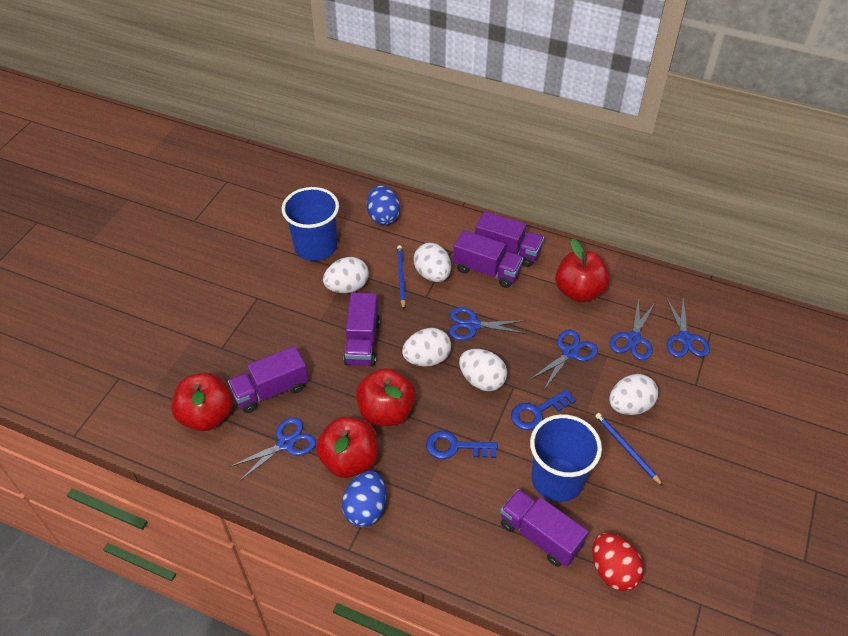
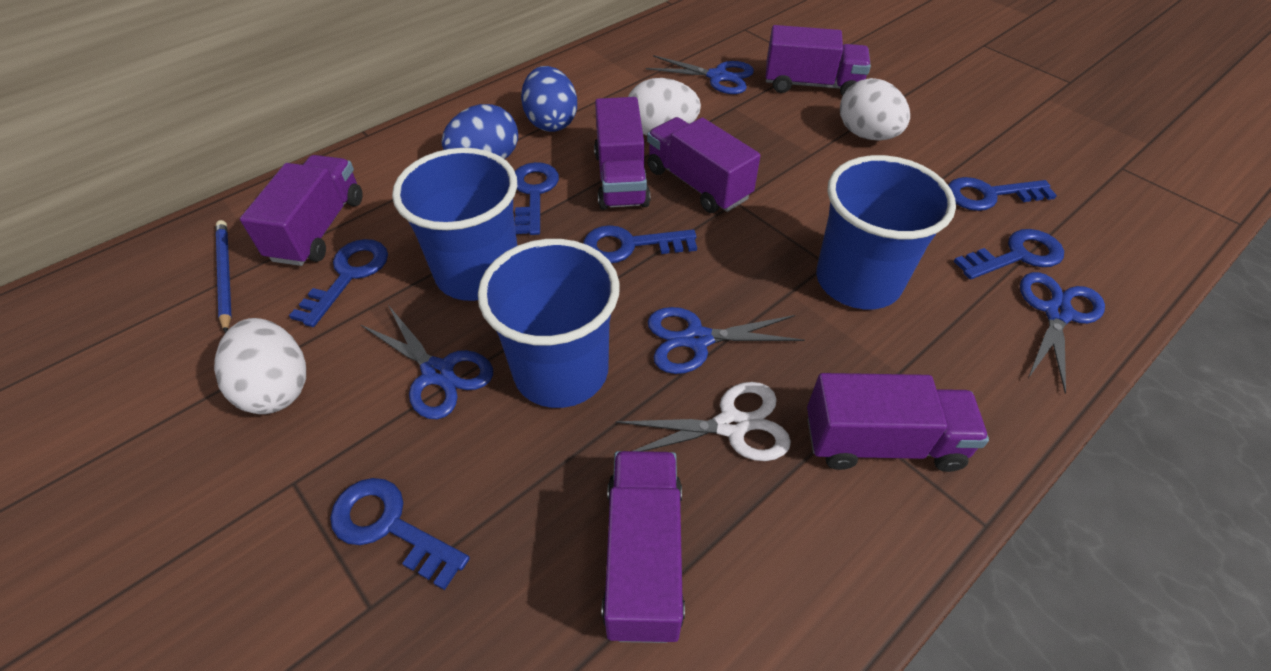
blue cup: 2 -> 3
blue key: 2 -> 6
blue pencil: 2 -> 1
blue scissors: 5 -> 4
purple truck: 5 -> 6
red apple: 4 -> 0
red egg: 1 -> 0
white egg: 5 -> 3
white scissors: 0 -> 1

